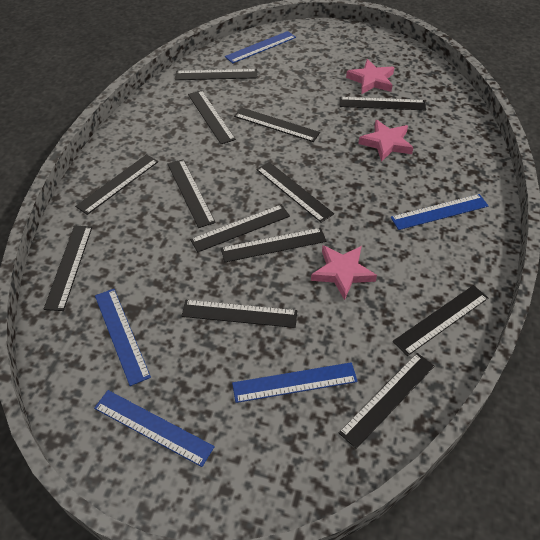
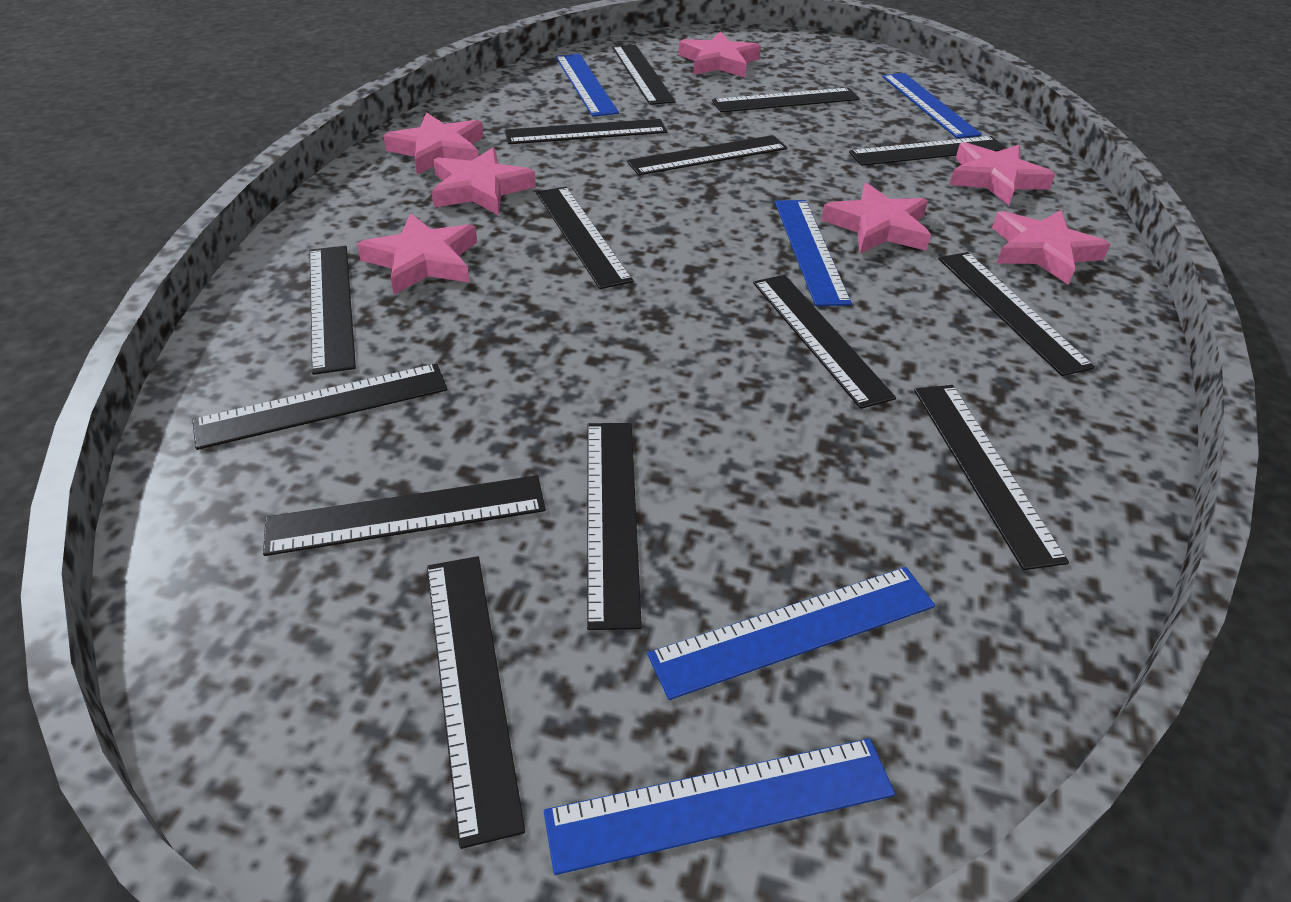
black ruler: 13 -> 14
pink star: 3 -> 7

